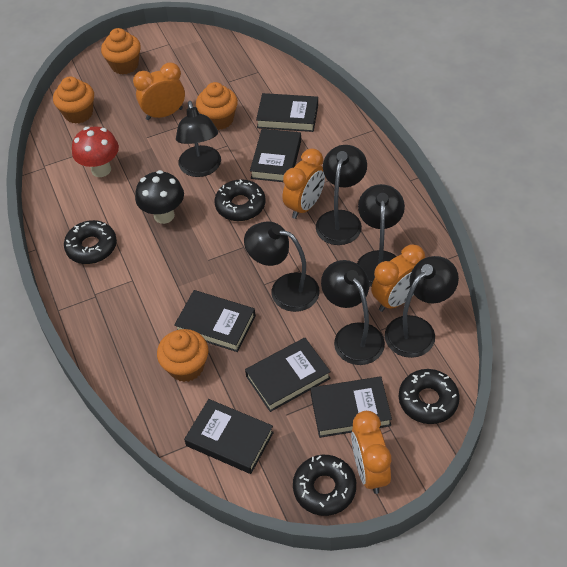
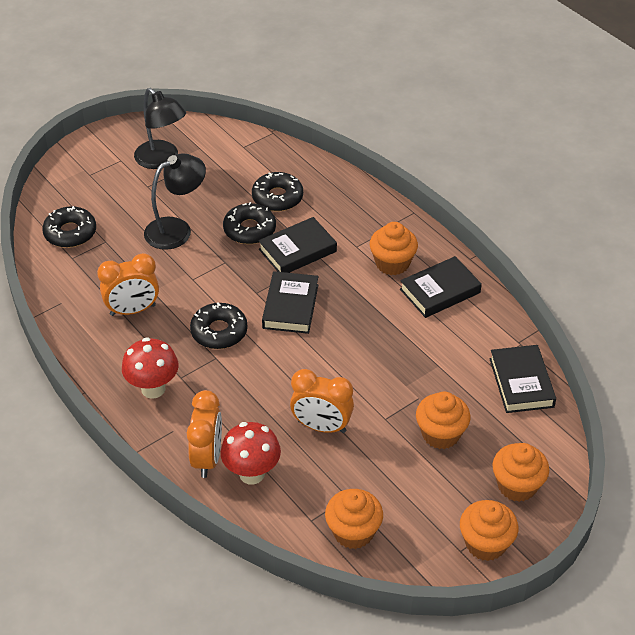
black book: 6 -> 4
black lamp: 6 -> 2
black mushroom: 1 -> 0
orange clock: 4 -> 3
orange cupcake: 4 -> 5
red mushroom: 1 -> 2

